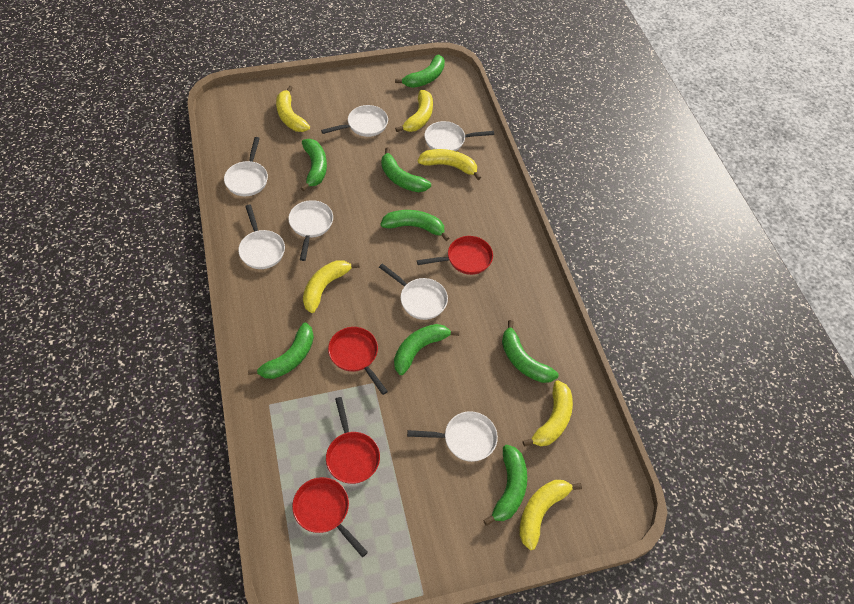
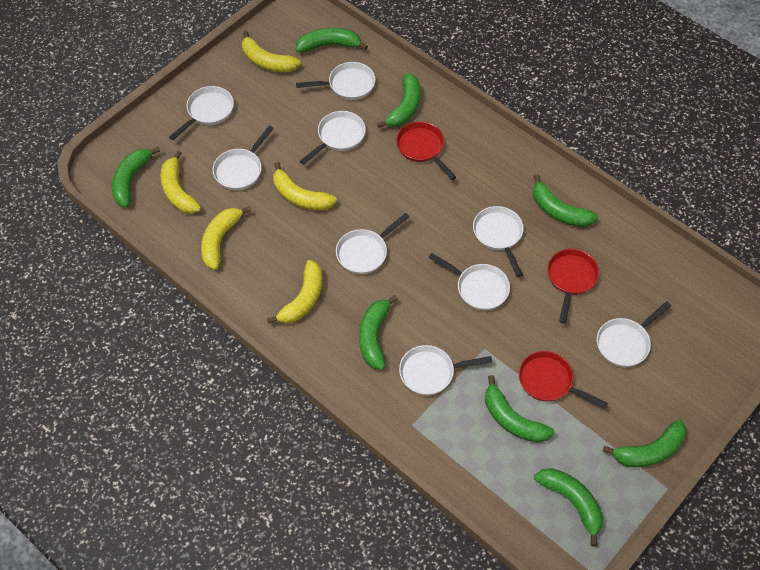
red pan: 4 -> 3
white pan: 7 -> 9
yellow banana: 6 -> 5

